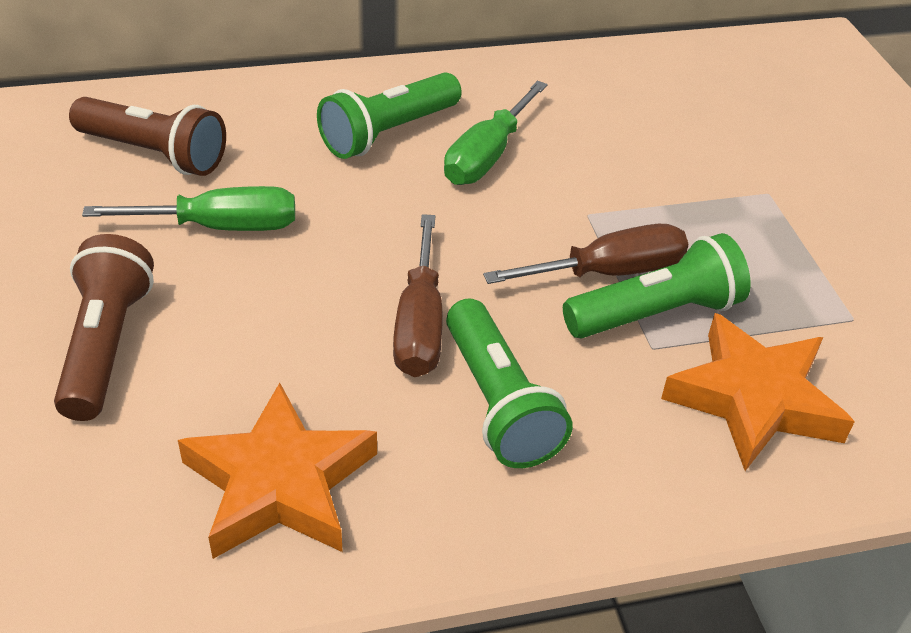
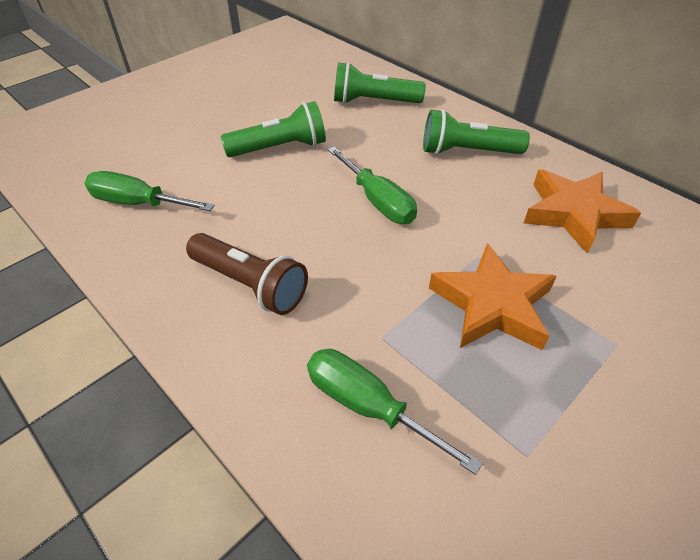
brown flashlight: 2 -> 1
brown screwdriver: 2 -> 0
green screwdriver: 2 -> 3

